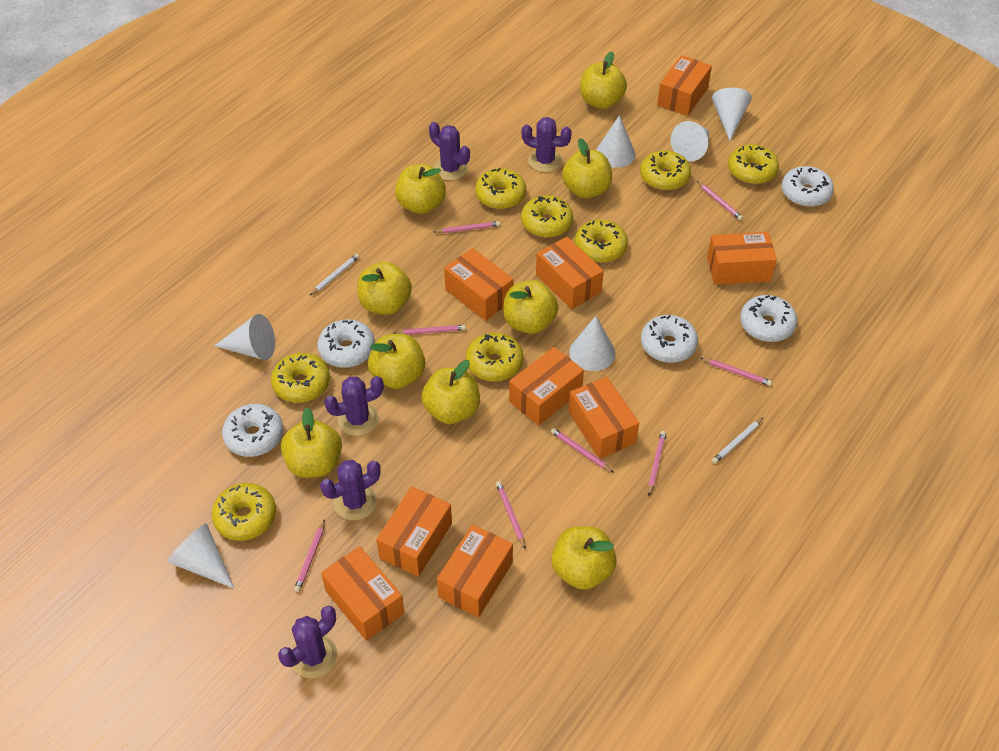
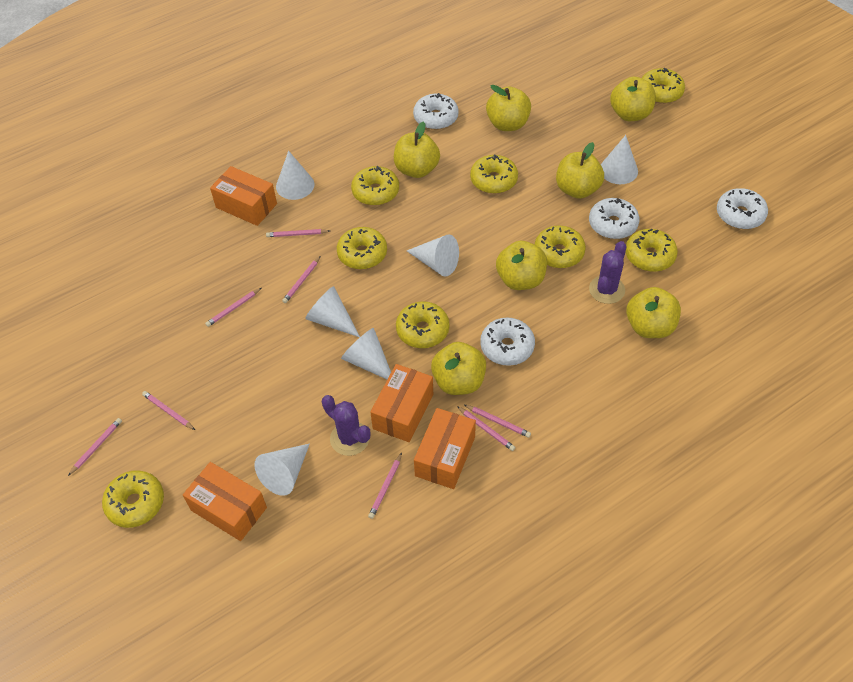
orange box: 9 -> 4
purple cactus: 5 -> 2
white donut: 5 -> 4
white pencil: 2 -> 0
yellow apple: 9 -> 7

